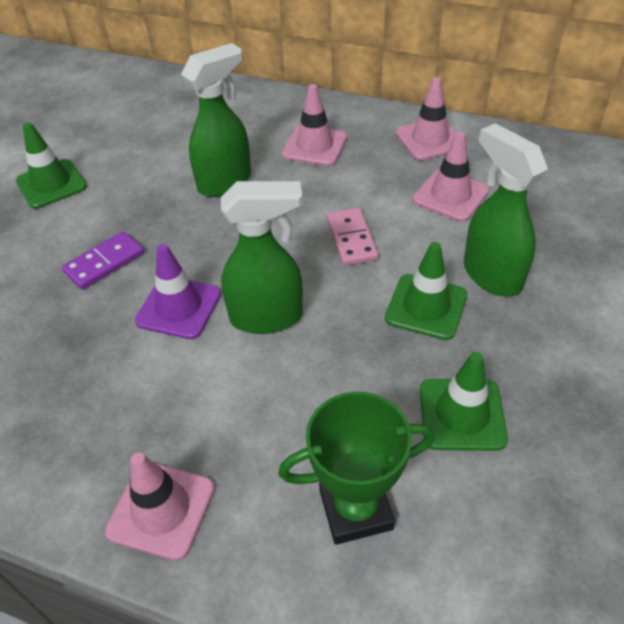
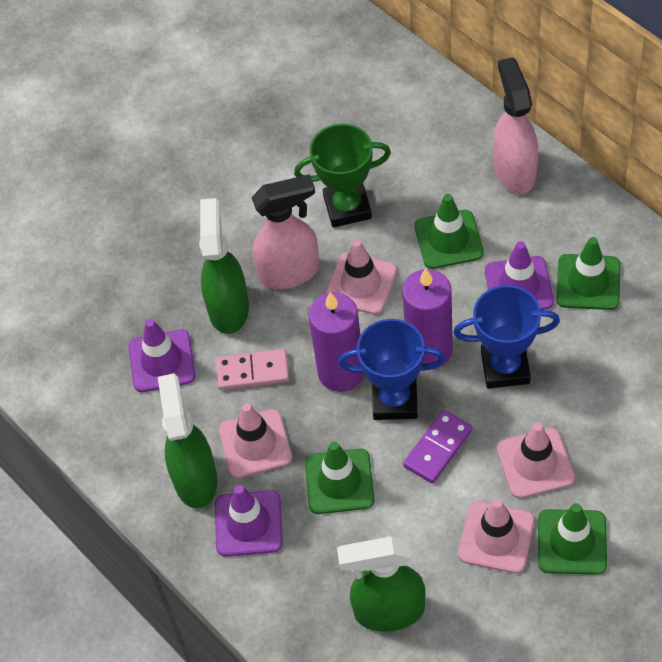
blue trophy: 0 -> 2
green traffic cone: 3 -> 4
pink spray bottle: 0 -> 2
purple candle: 0 -> 2
purple traffic cone: 1 -> 3

